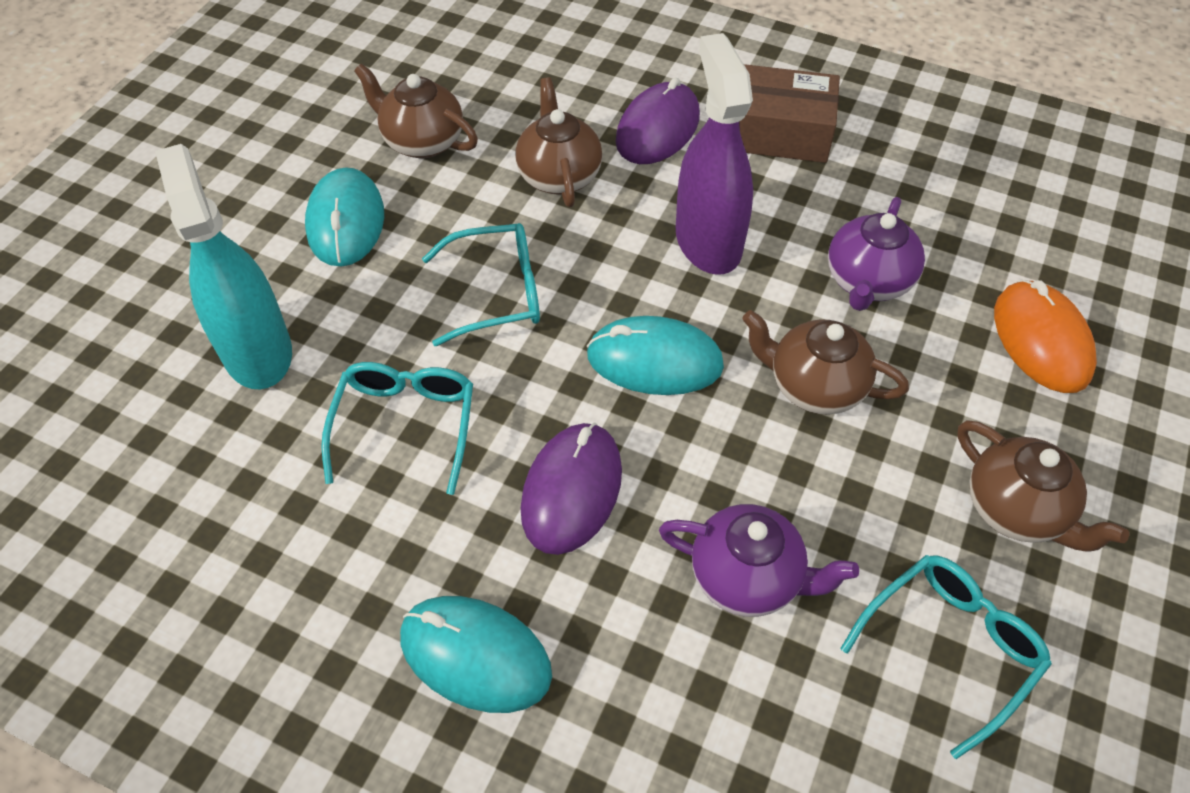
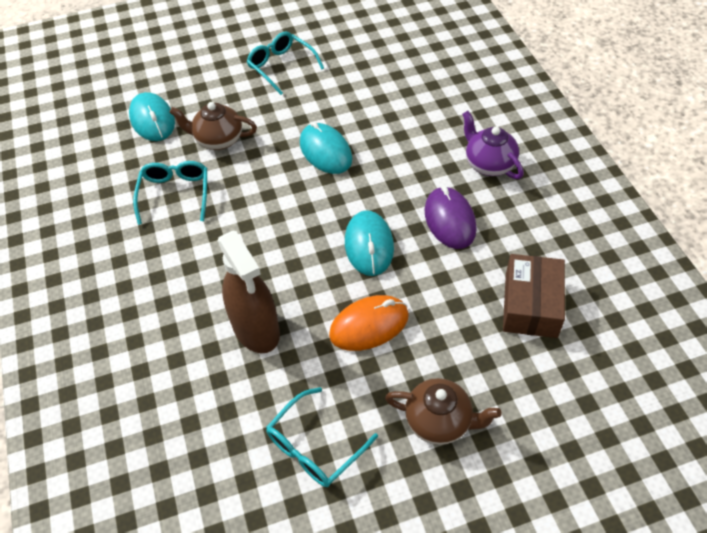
brown spray bottle: 0 -> 1
brown teapot: 4 -> 2
purple mouse: 2 -> 1
purple spray bottle: 1 -> 0
purple teapot: 2 -> 1
turquoise spray bottle: 1 -> 0

